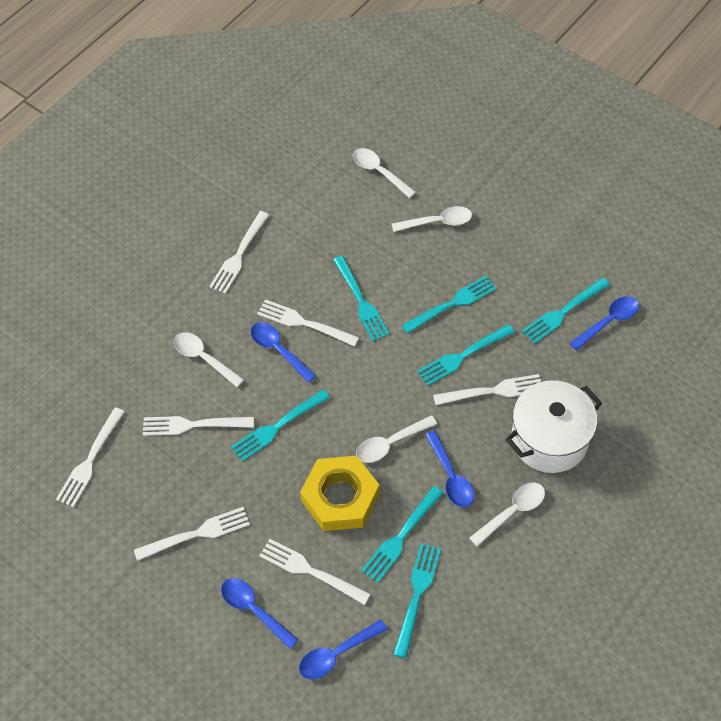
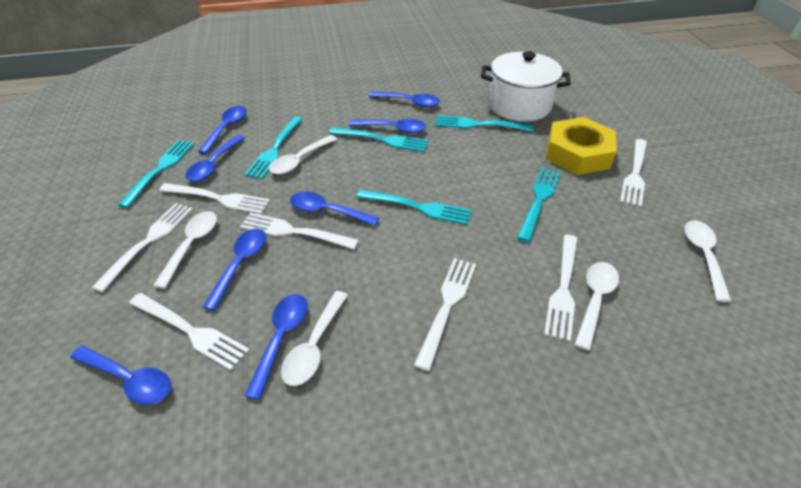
blue spoon: 5 -> 8
turquoise fork: 7 -> 6

